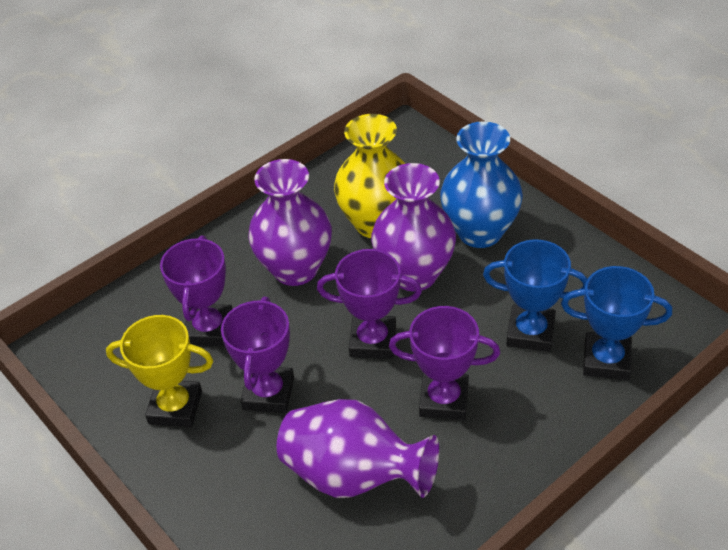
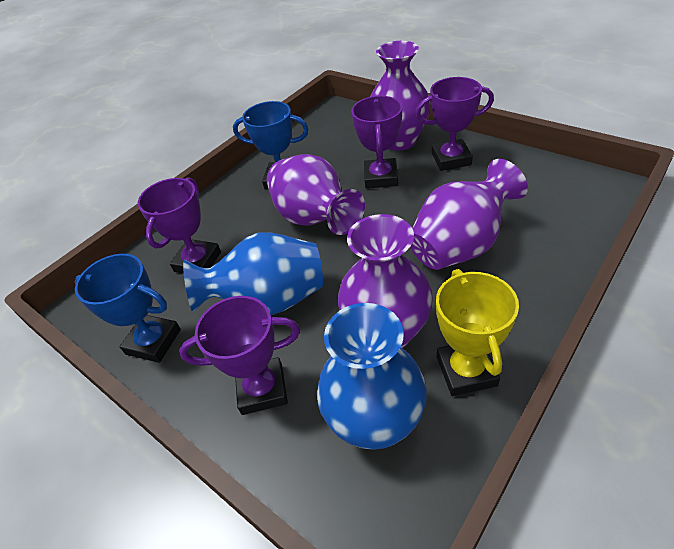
blue vase: 1 -> 2
purple vase: 3 -> 4
yellow vase: 1 -> 0

